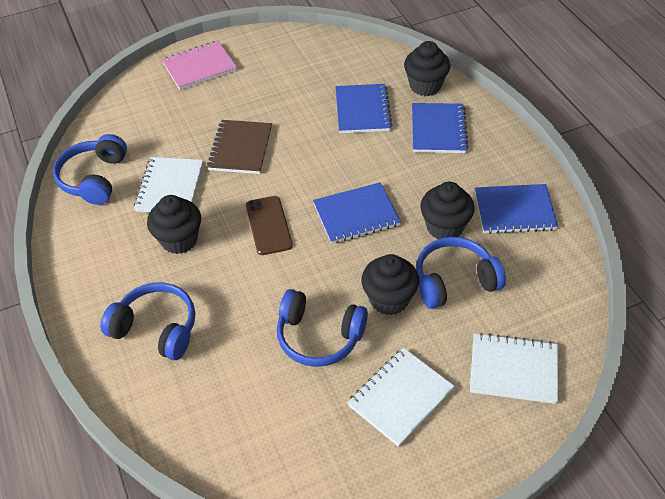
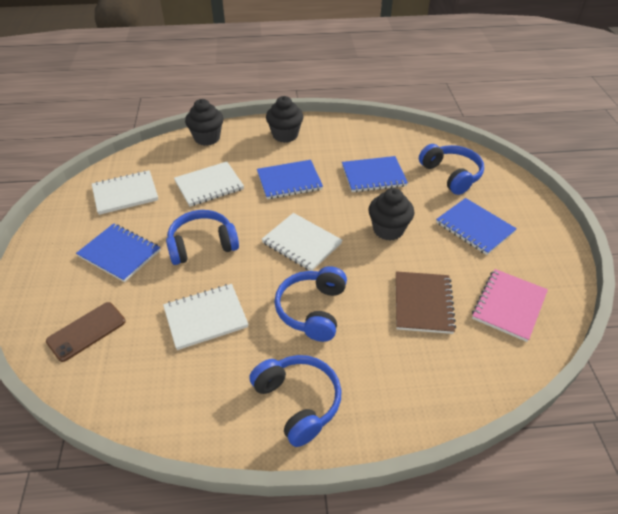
black cupcake: 4 -> 3
white notebook: 3 -> 4

